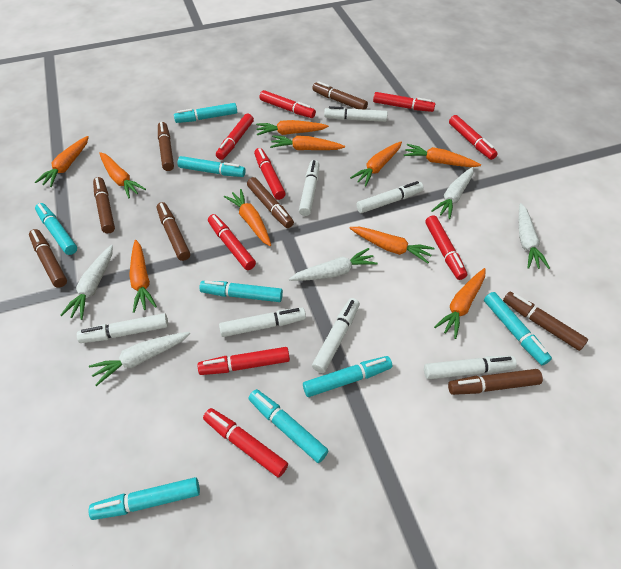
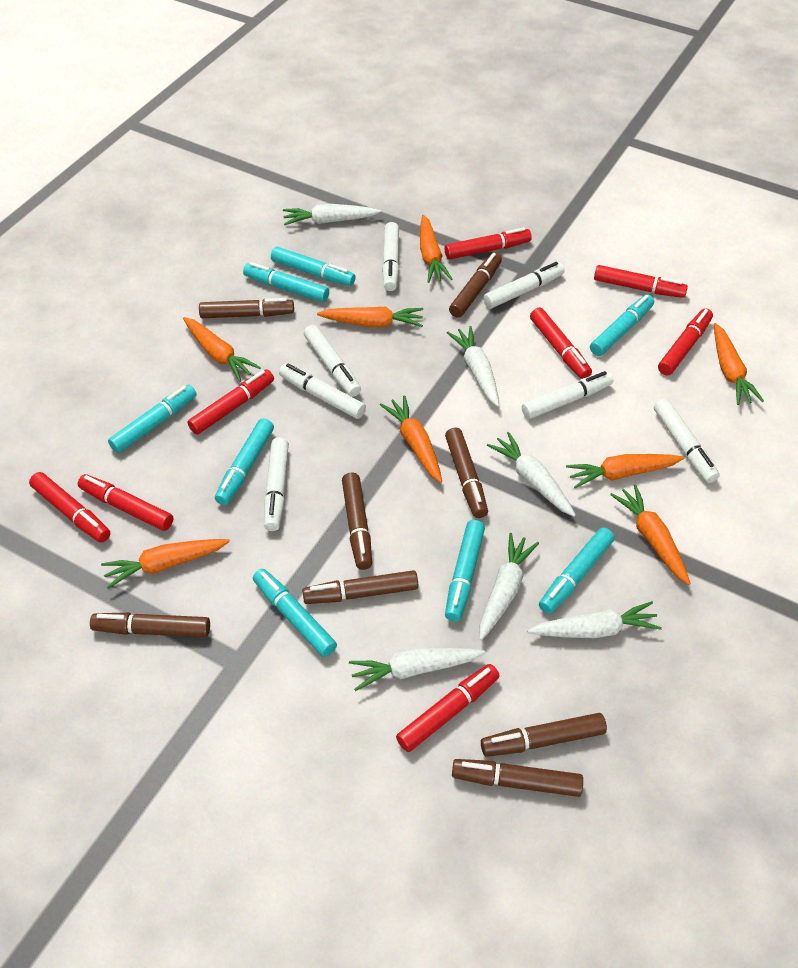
orange carrot: 10 -> 8
red marker: 9 -> 8
white carrot: 5 -> 6

